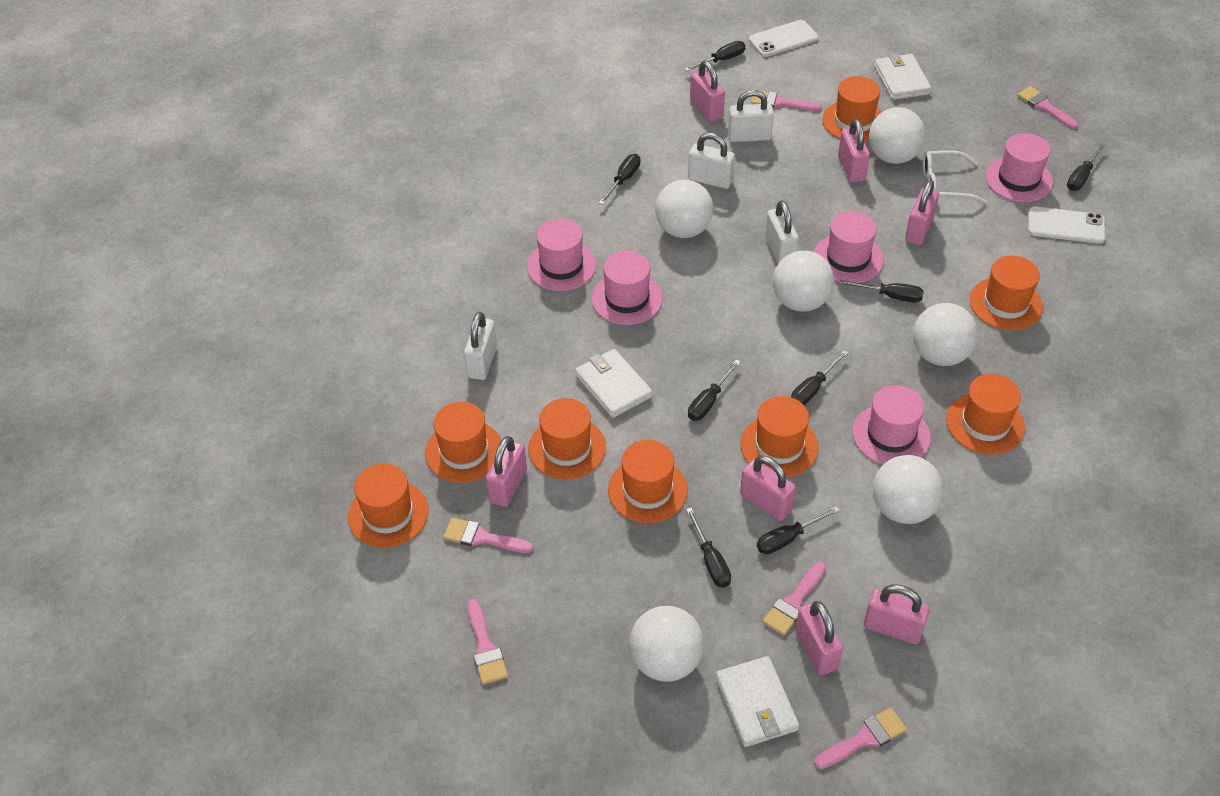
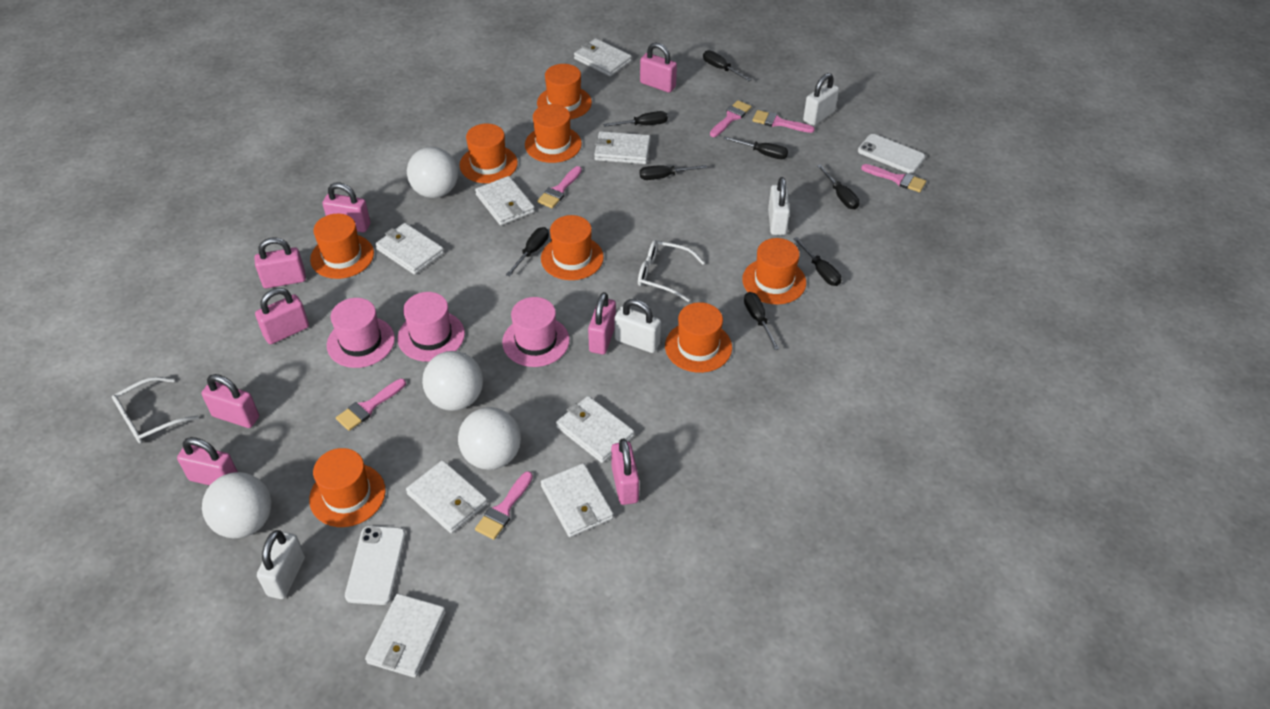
pink hat: 5 -> 3
pink padlock: 7 -> 8
white ball: 6 -> 4
white glasses: 1 -> 2
white wallet: 3 -> 8

